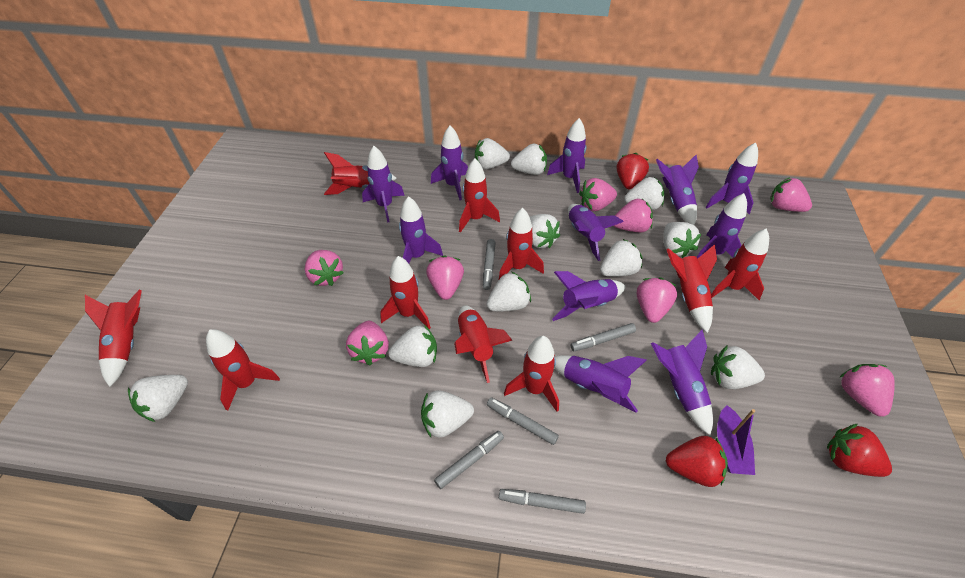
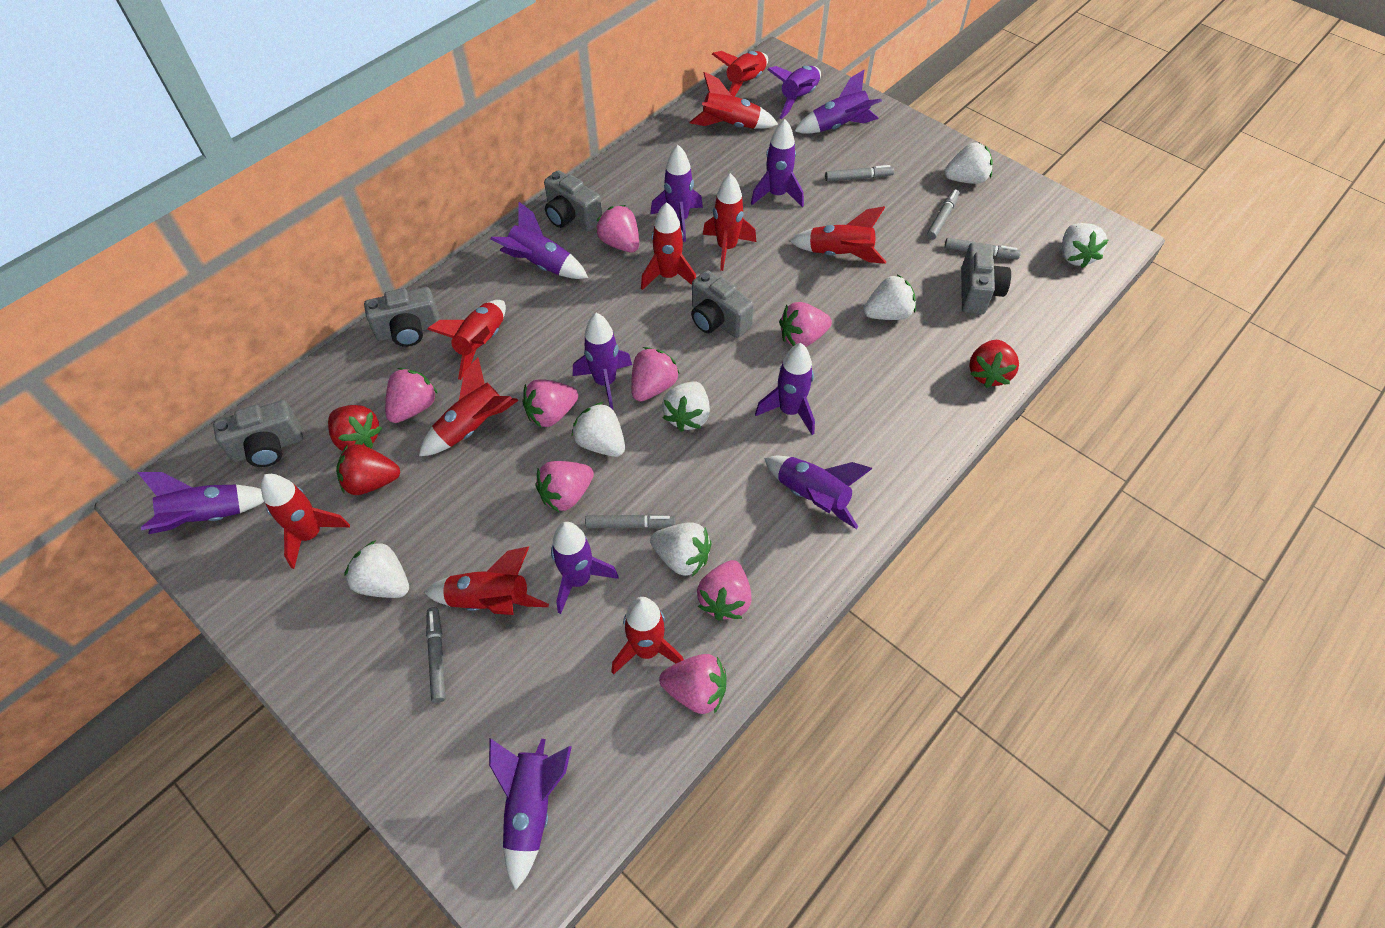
grey camera: 0 -> 5
purple boat: 1 -> 0
white strawberry: 11 -> 7

